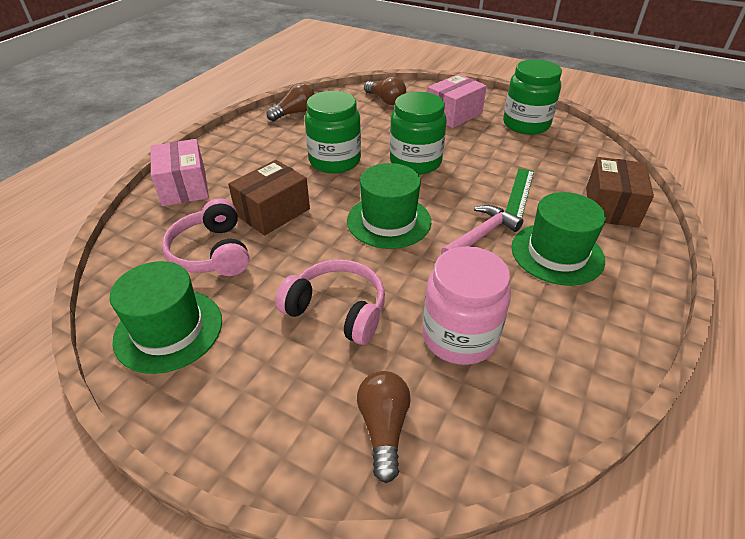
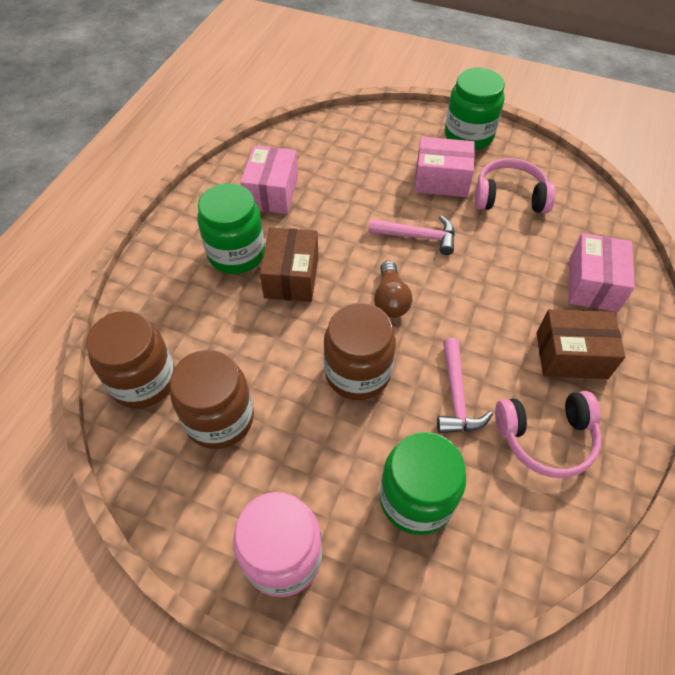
brown jar: 0 -> 3
brown light bulb: 3 -> 1
green hat: 3 -> 0
green ruler: 1 -> 0
pink box: 2 -> 3
pink hammer: 1 -> 2

